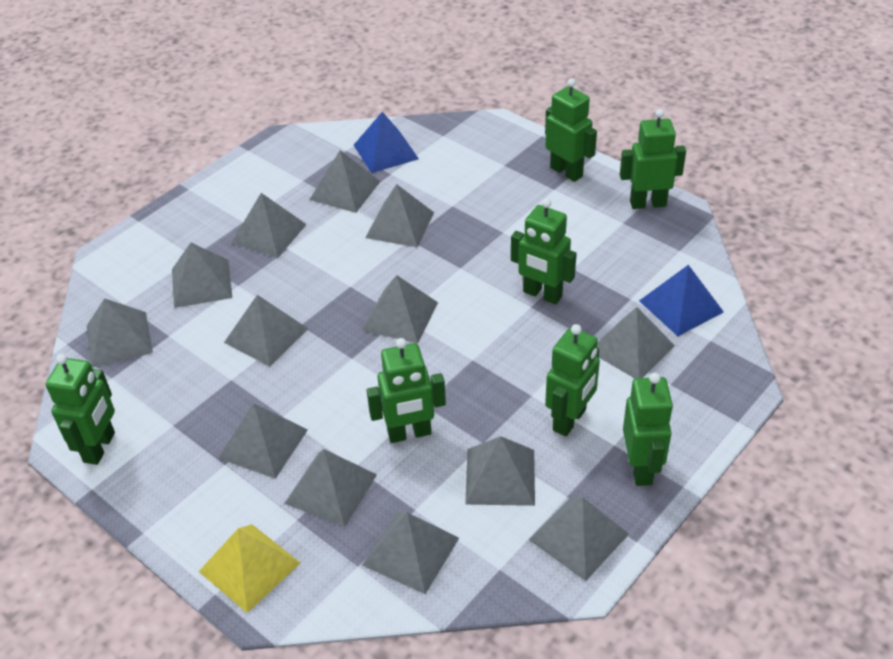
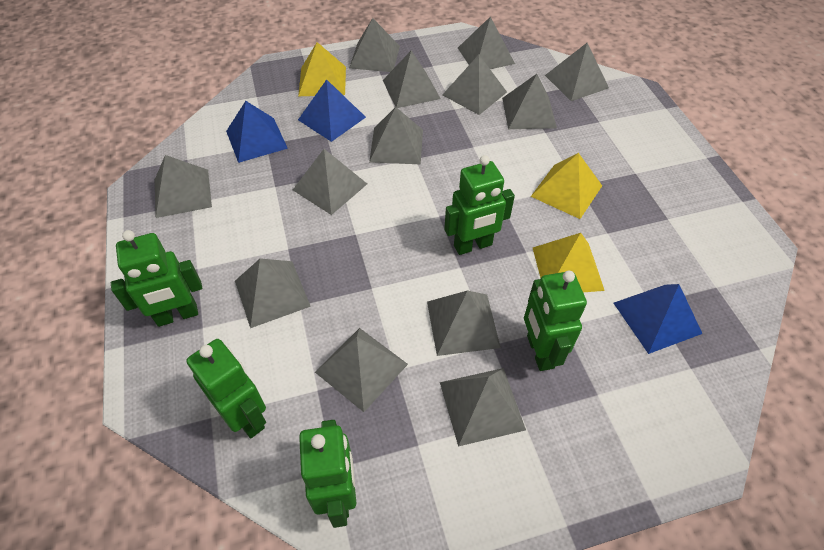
blue pyramid: 2 -> 3
green robot: 7 -> 5
yellow pyramid: 1 -> 3

